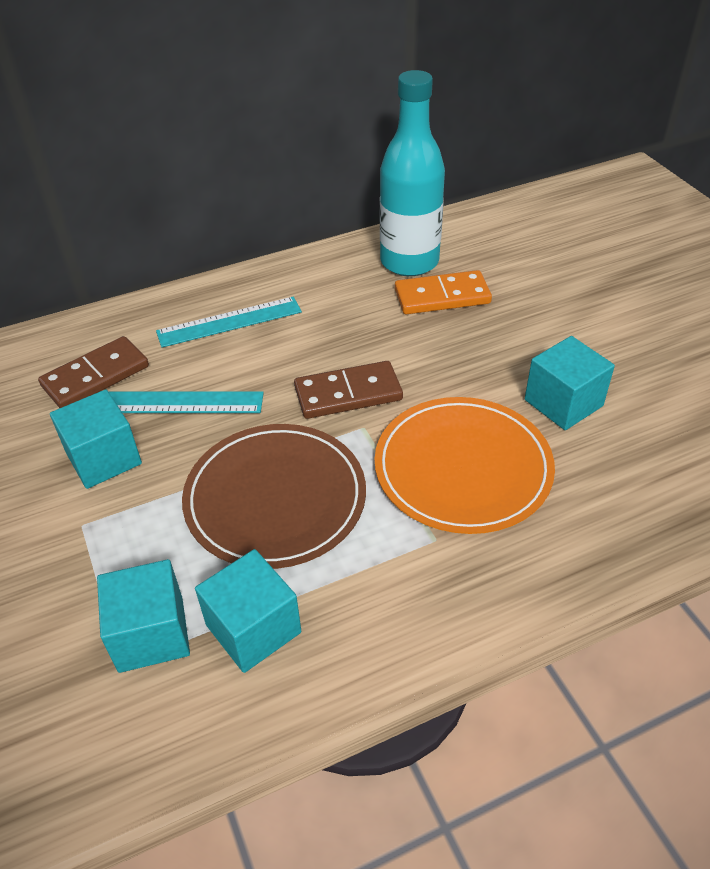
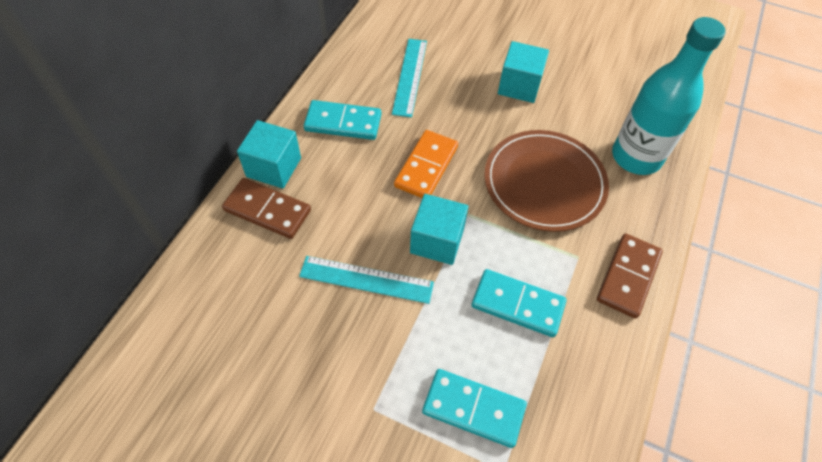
orange plate: 1 -> 0
turquoise cube: 4 -> 3
turquoise domino: 0 -> 3

